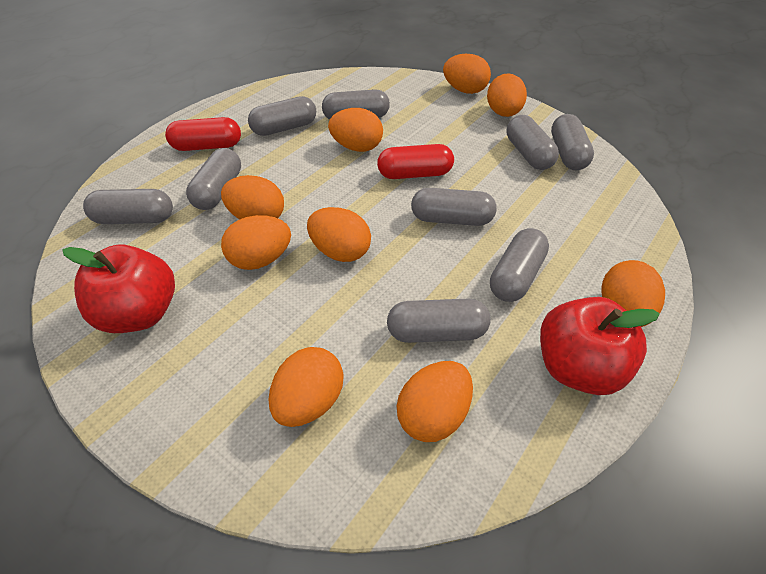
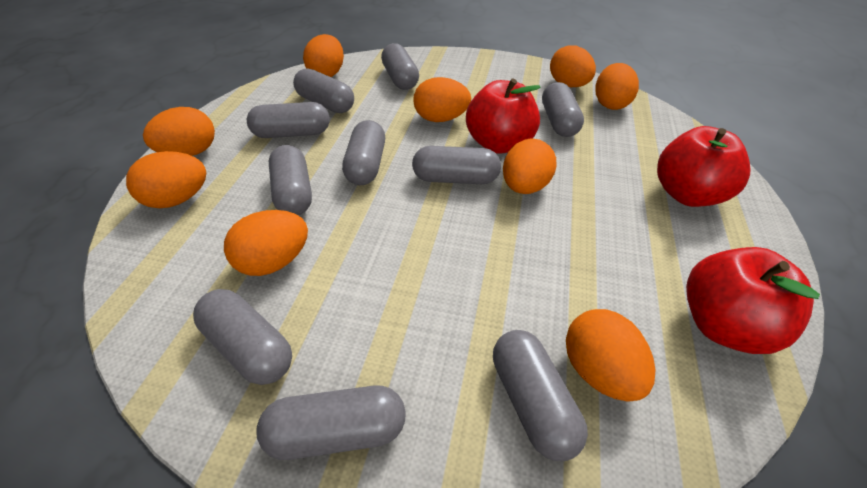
grey capsule: 9 -> 10
red apple: 2 -> 3
red capsule: 2 -> 0

